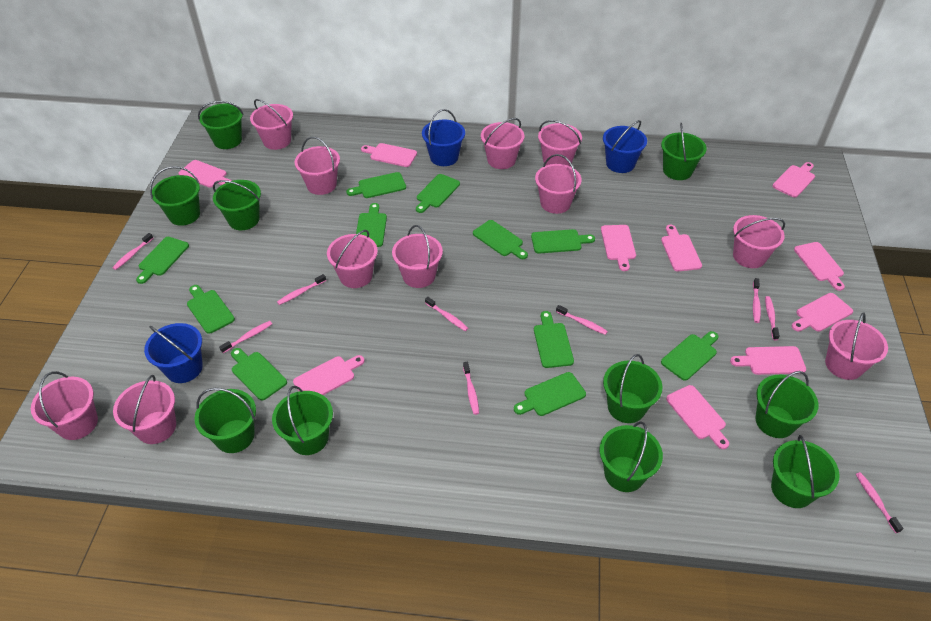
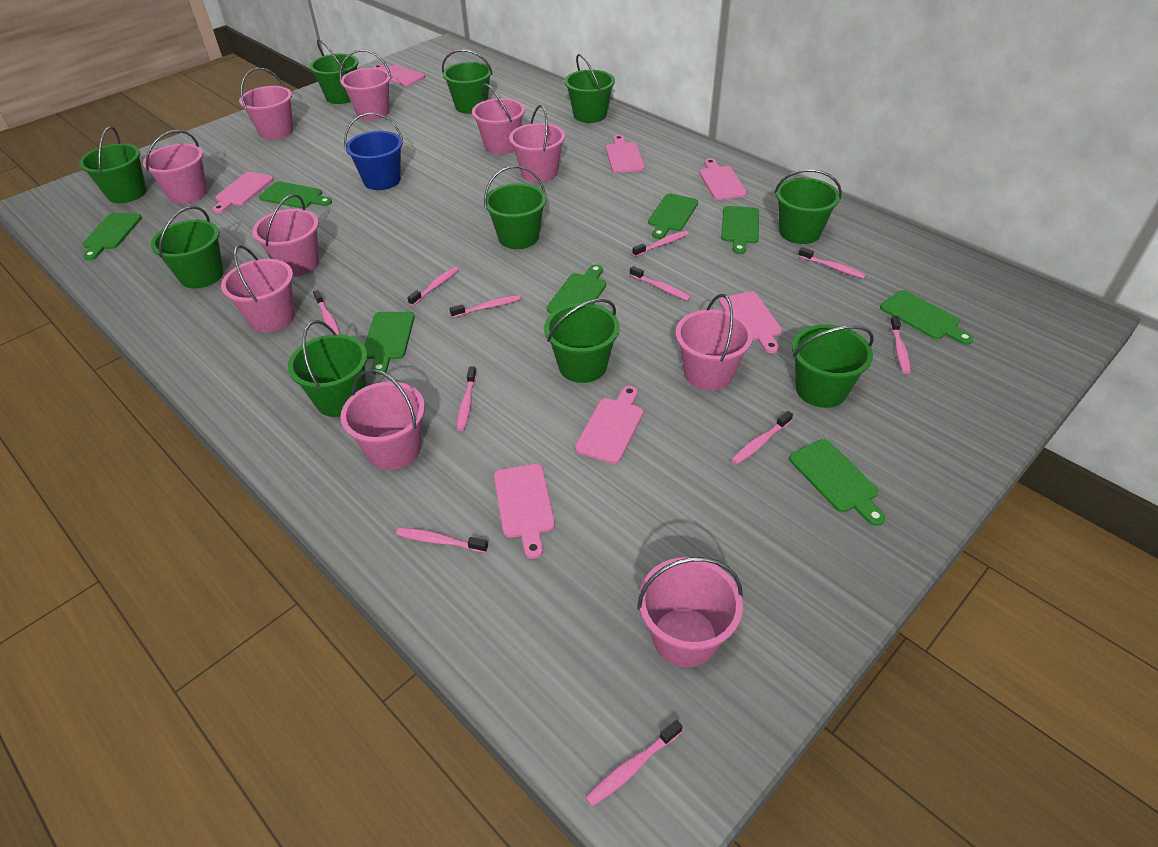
blue bucket: 3 -> 1
green cutting board: 11 -> 8
pink bucket: 11 -> 10
pink cutting board: 10 -> 7
pink toothbrush: 9 -> 11

